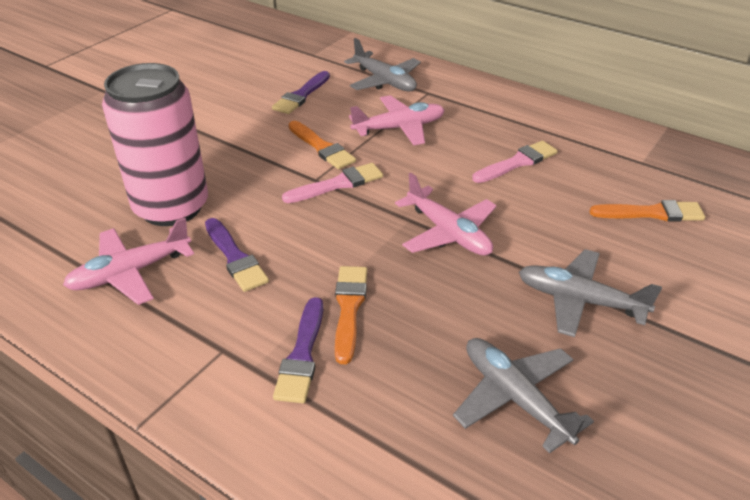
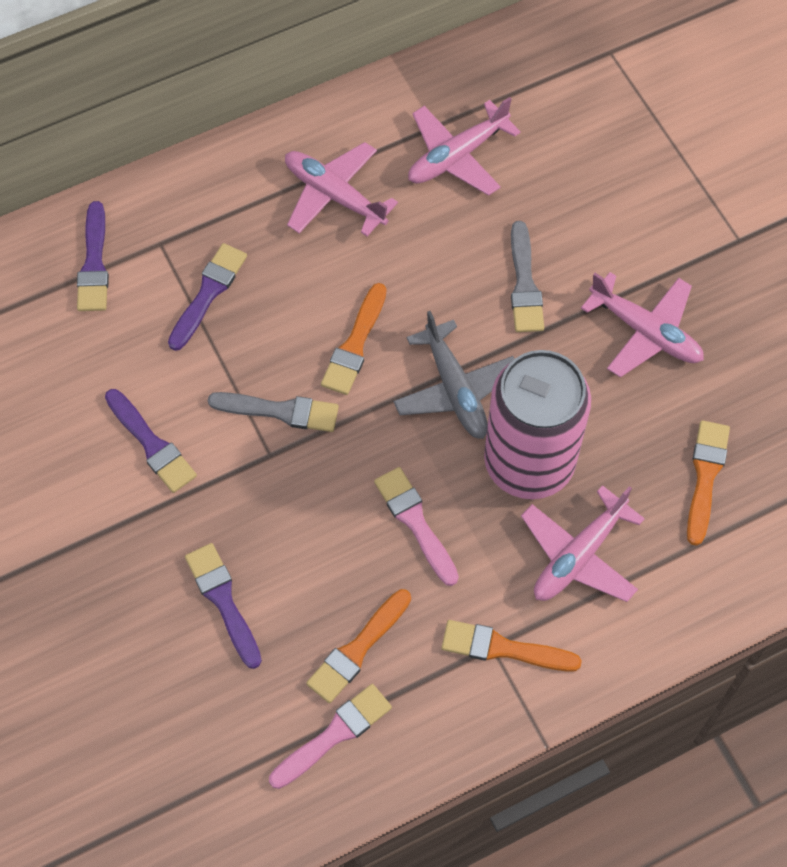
grey brush: 0 -> 2
grey plane: 3 -> 1
orange brush: 3 -> 4
pink plane: 3 -> 4
purple brush: 3 -> 4

